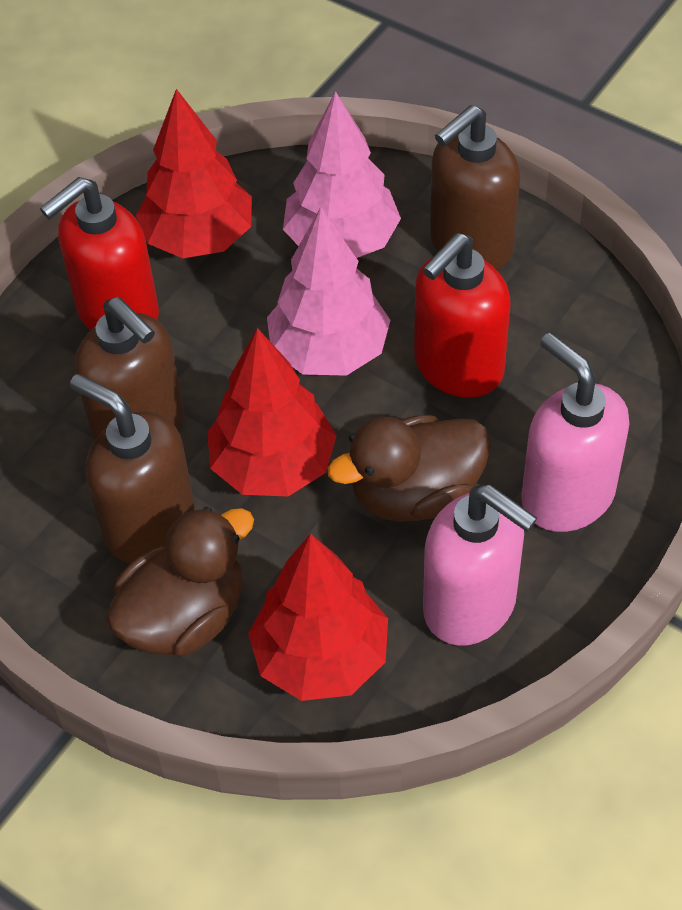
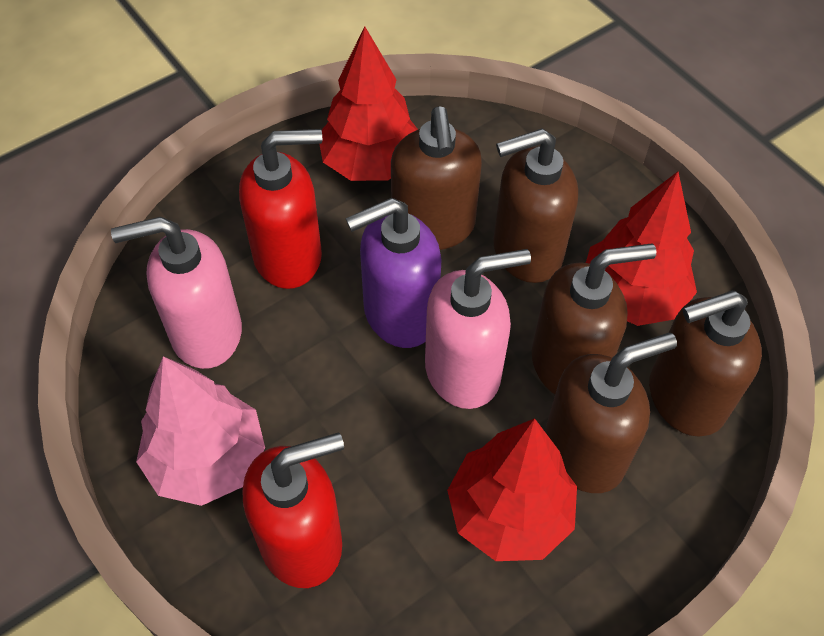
brown duck: 2 -> 0
brown soap dispenser: 3 -> 5
pink tree: 2 -> 1
purple soap dispenser: 0 -> 1

